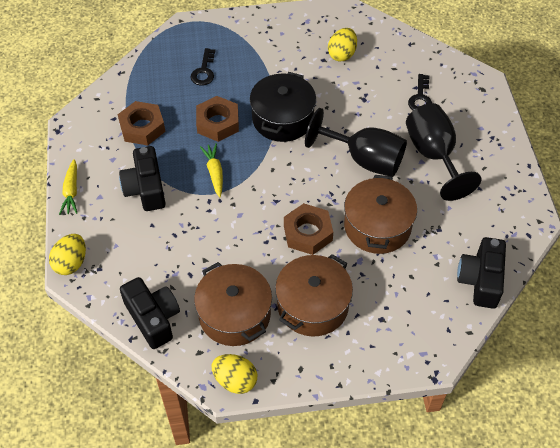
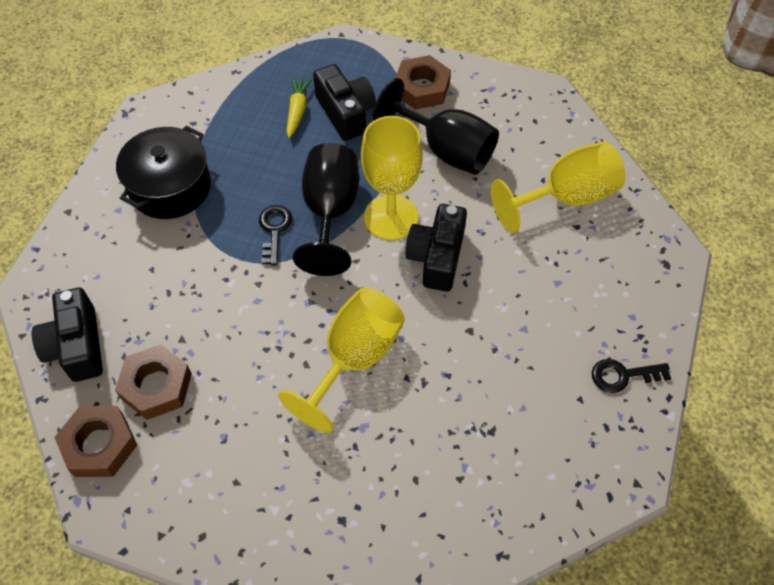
brown pot: 3 -> 0
yellow carrot: 2 -> 1
yellow egg: 3 -> 0
yellow goblet: 0 -> 3

